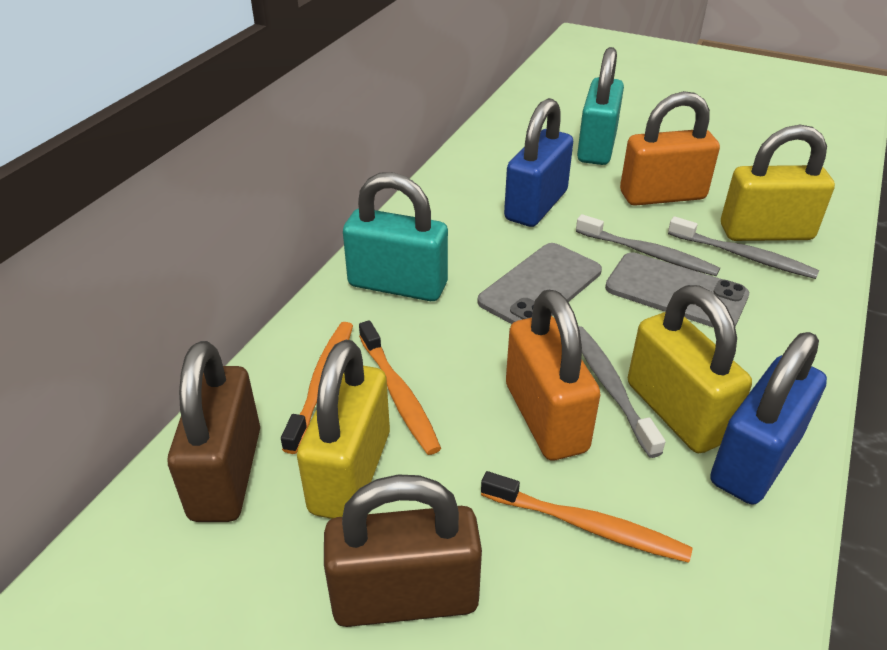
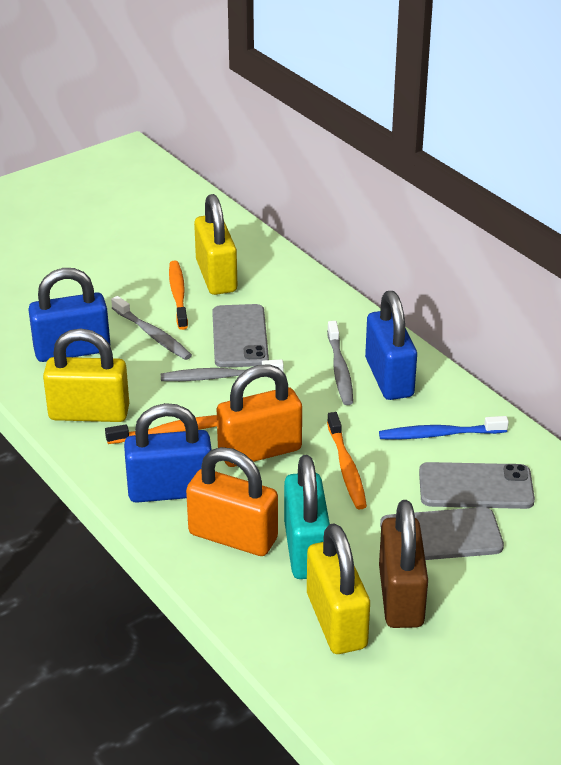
blue padlock: 2 -> 3
blue toothbrush: 0 -> 1
brown padlock: 2 -> 1
grey phone: 2 -> 3
turquoise padlock: 2 -> 1

